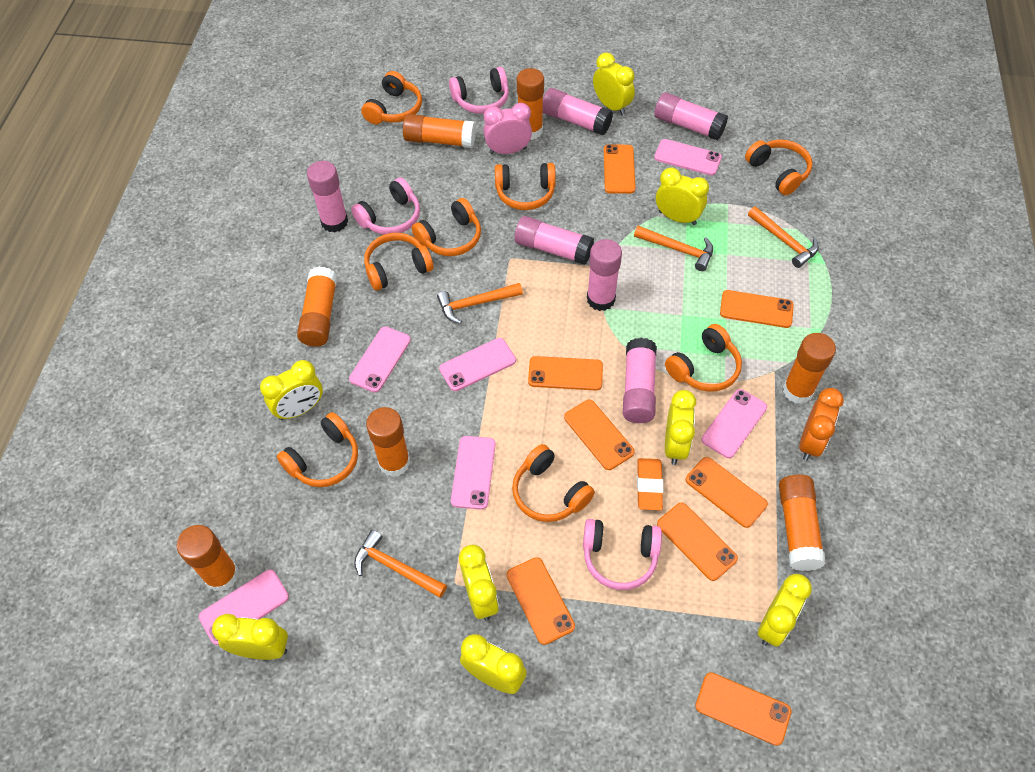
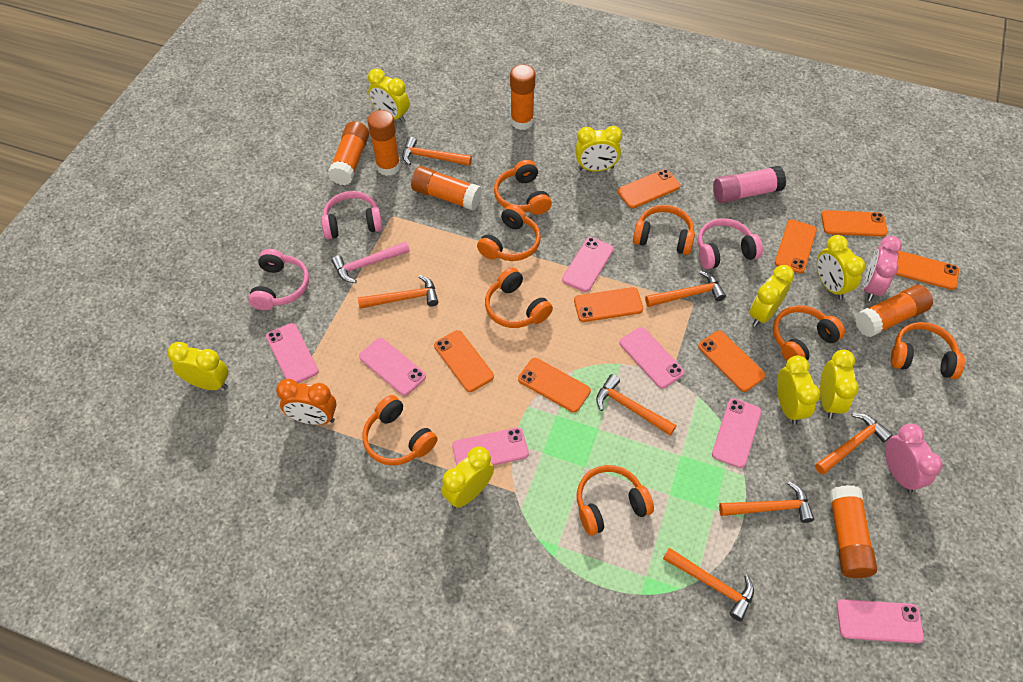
orange eraser: 1 -> 0
orange glue stick: 7 -> 6
orange hammer: 4 -> 7
pink clock: 1 -> 2
pink glue stick: 6 -> 1
pink hammer: 0 -> 1
pink phone: 6 -> 7

